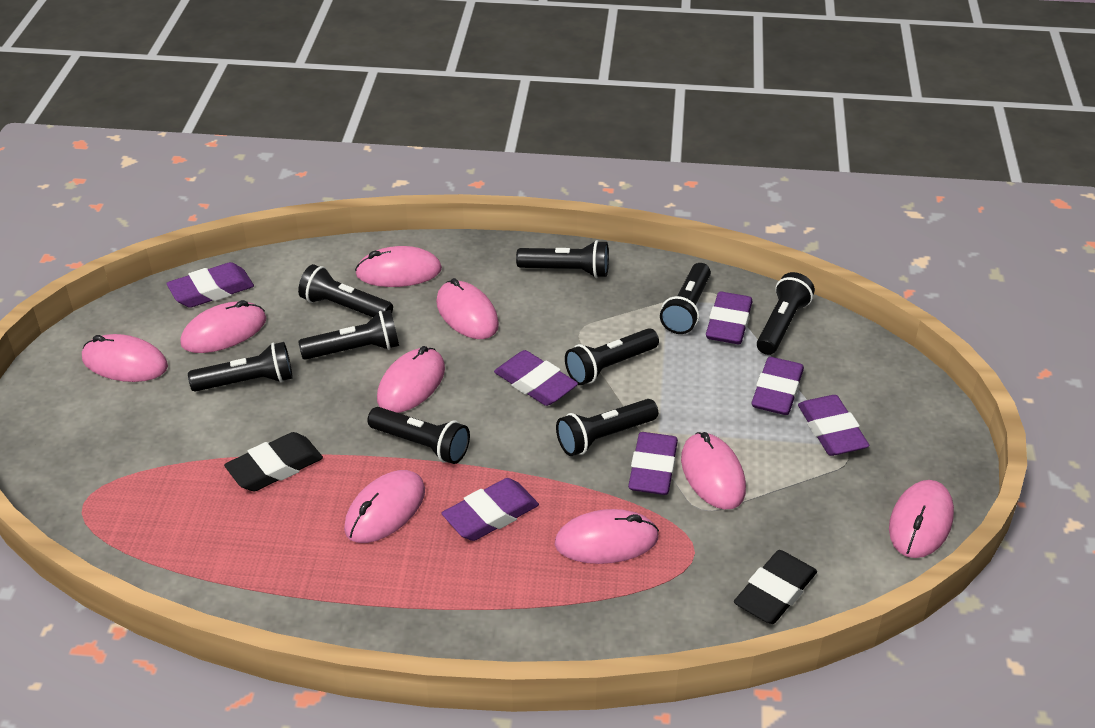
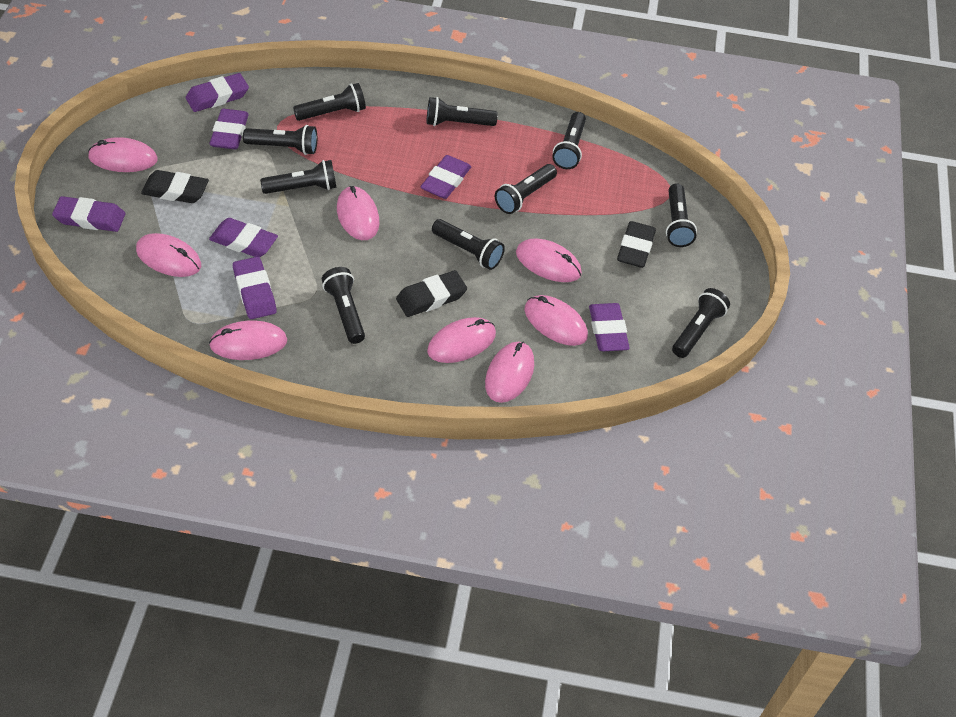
black eraser: 2 -> 3
black flashlight: 9 -> 10
pink mouse: 9 -> 8

